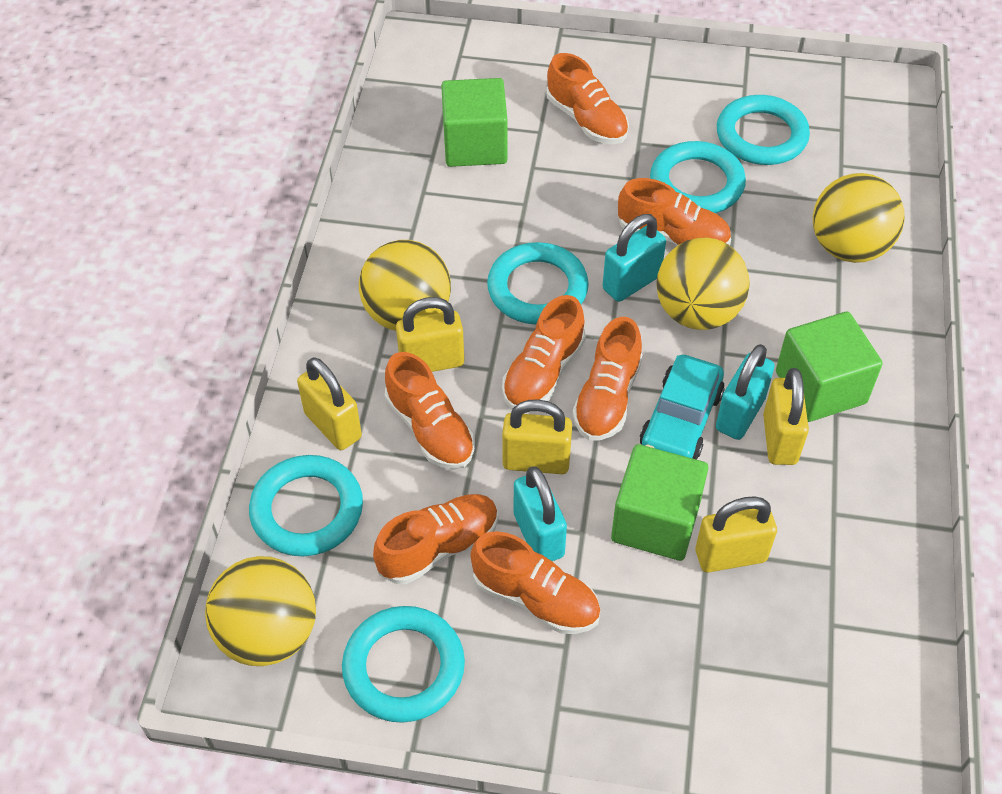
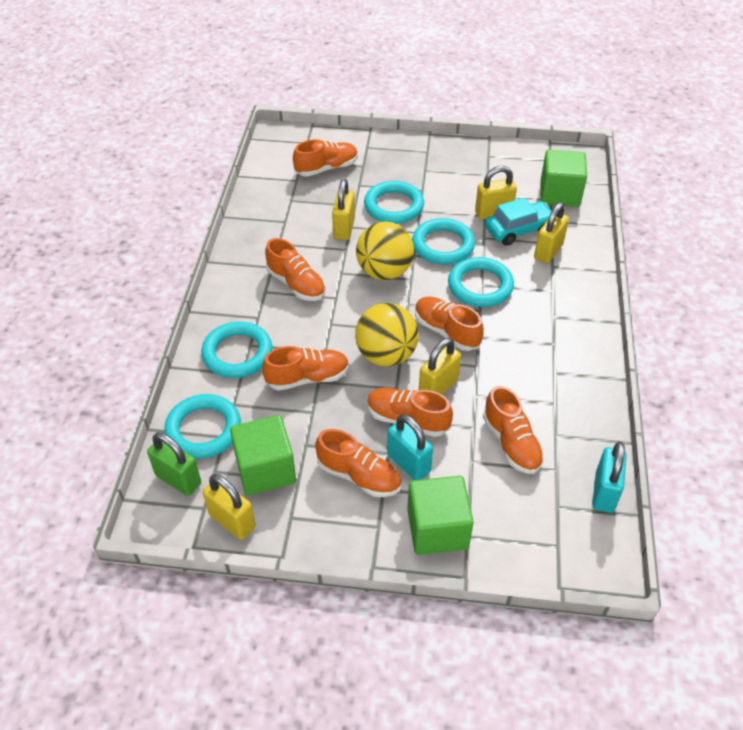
green padlock: 0 -> 1
turquoise padlock: 3 -> 2
yellow ball: 4 -> 2

